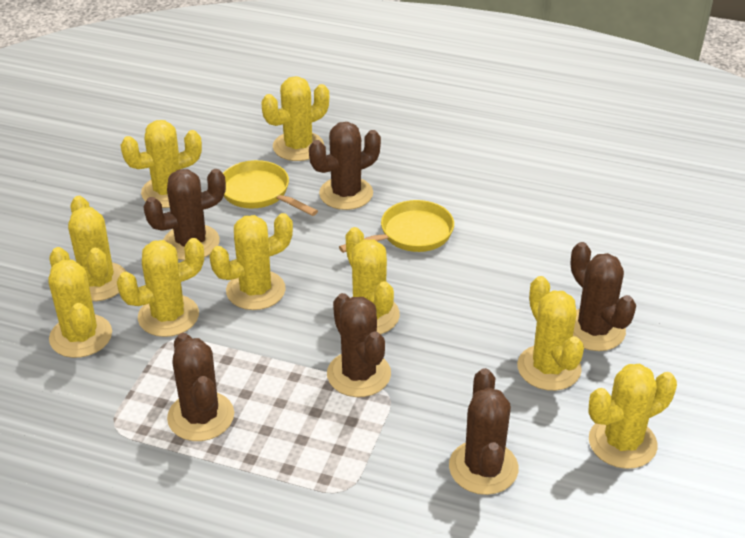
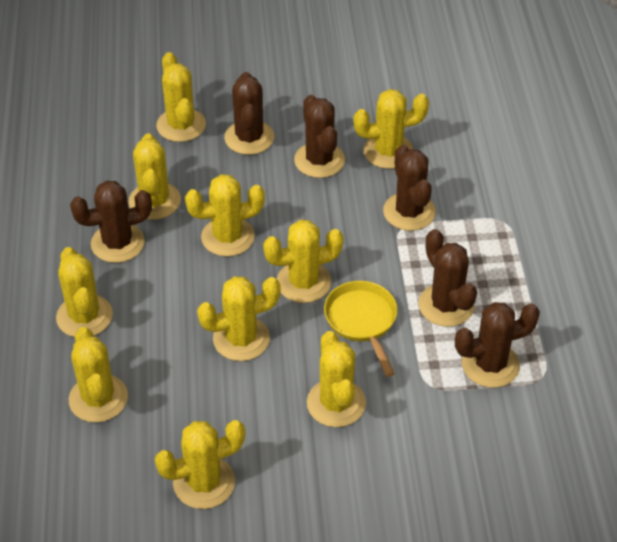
yellow cactus: 9 -> 10
yellow pan: 2 -> 1

